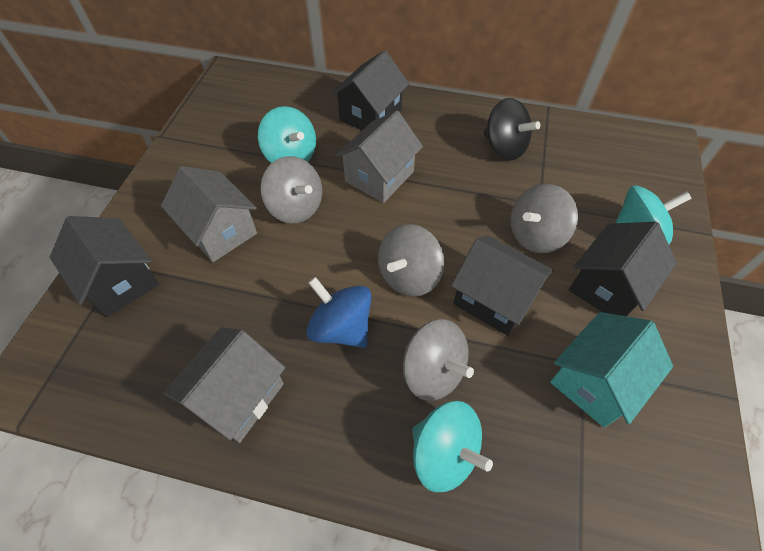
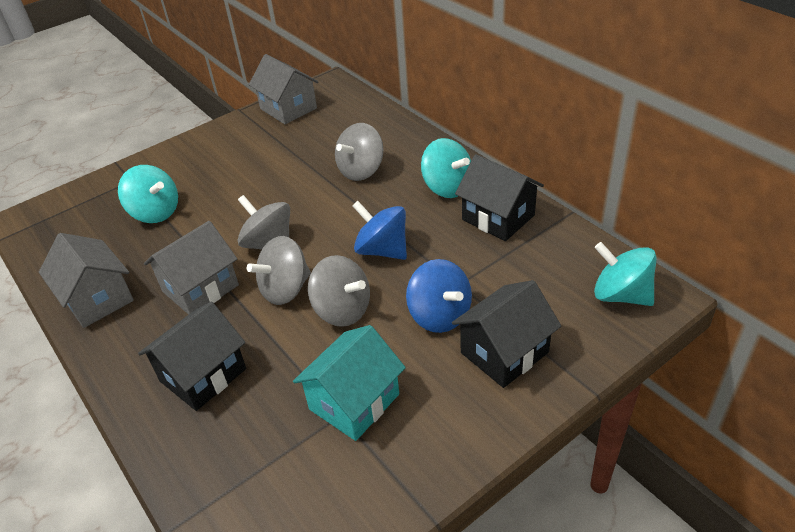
black house: 4 -> 3
black spinning top: 1 -> 0
blue spinning top: 1 -> 2

